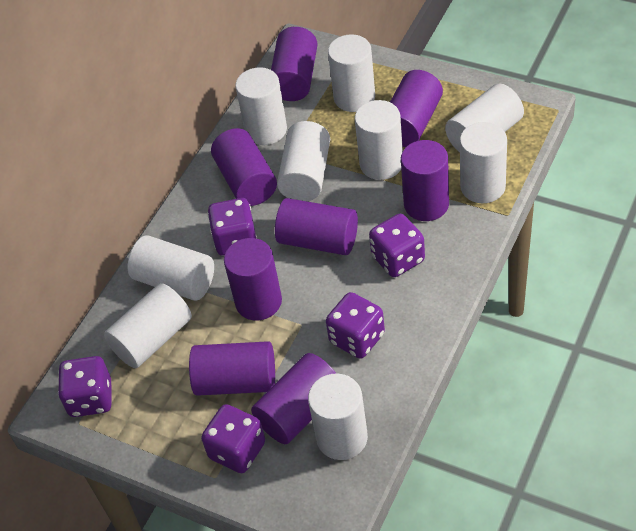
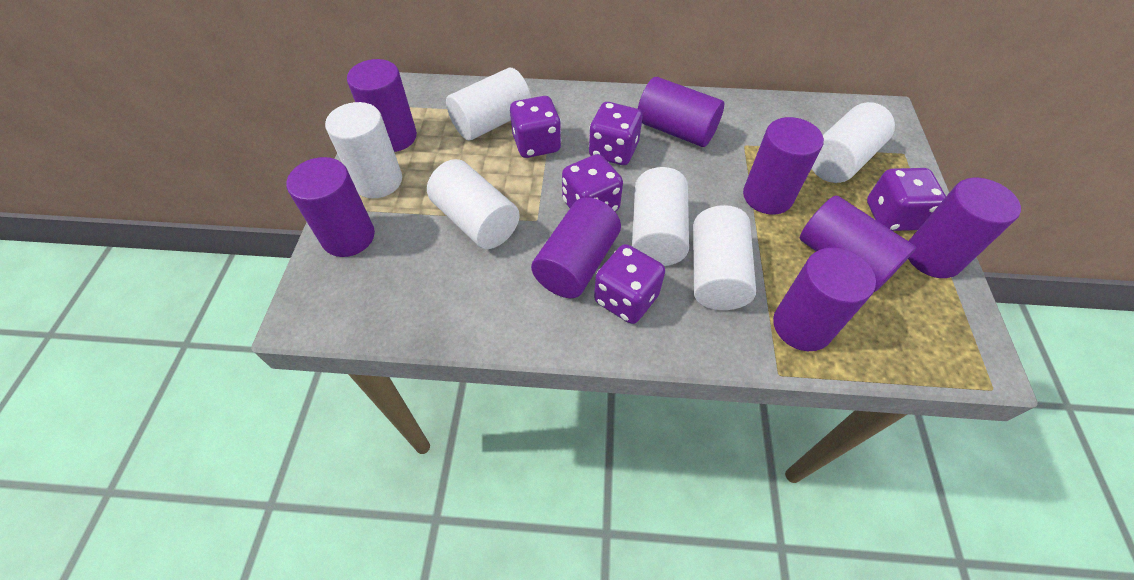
white cylinder: 9 -> 6

